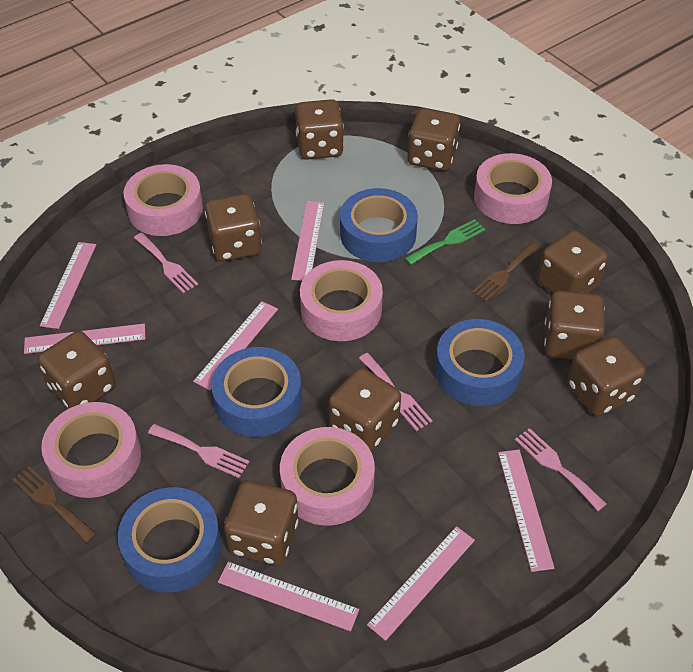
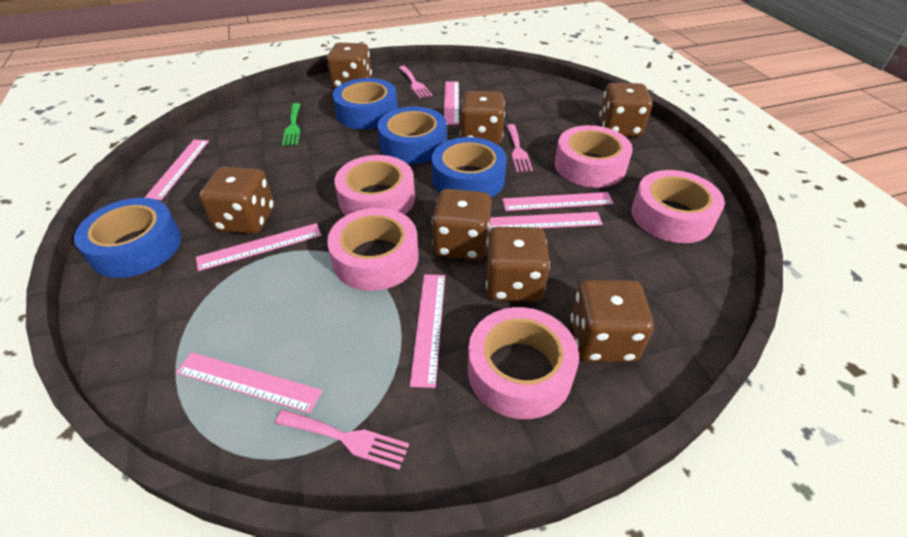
brown dice: 9 -> 7
brown fork: 2 -> 0
pink fork: 4 -> 3

